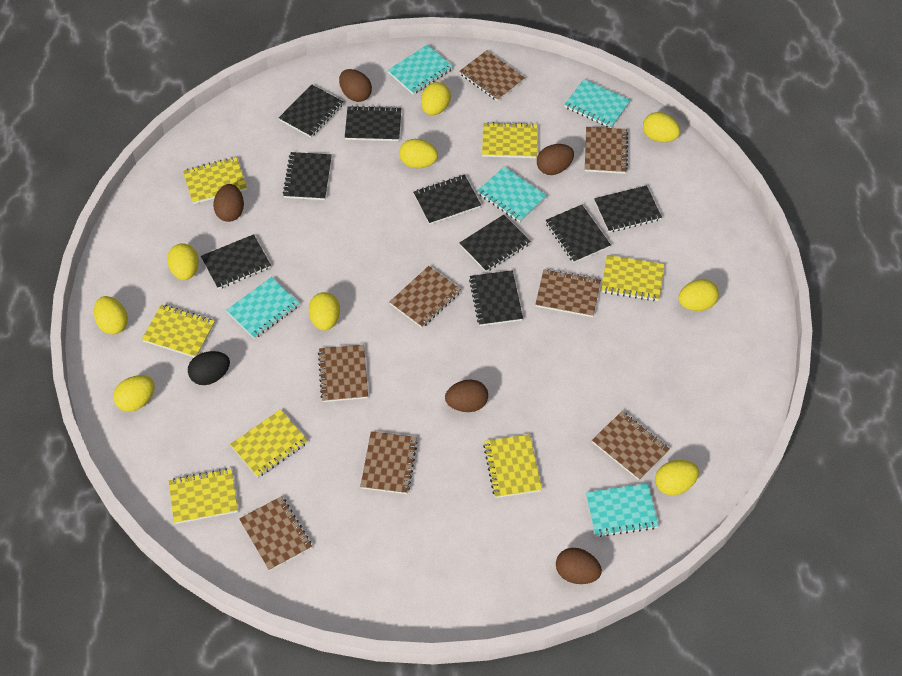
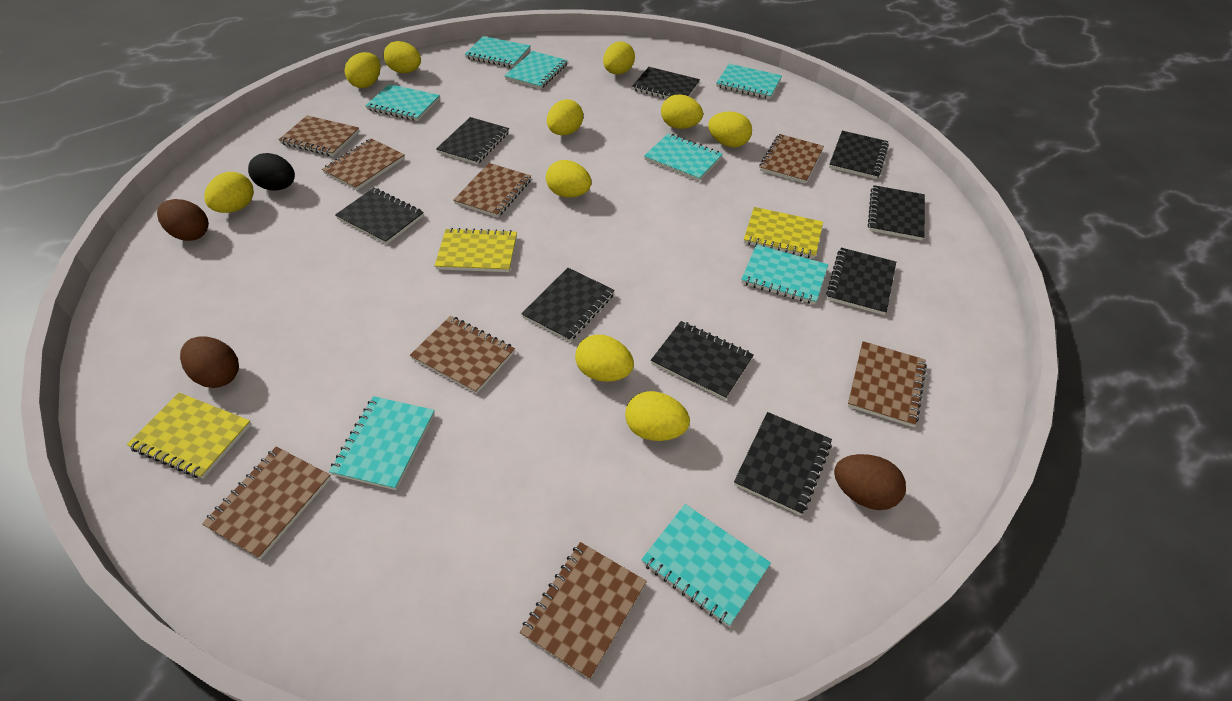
brown egg: 5 -> 3
turquoise notebook: 5 -> 8
yellow egg: 9 -> 10
yellow notebook: 7 -> 3

